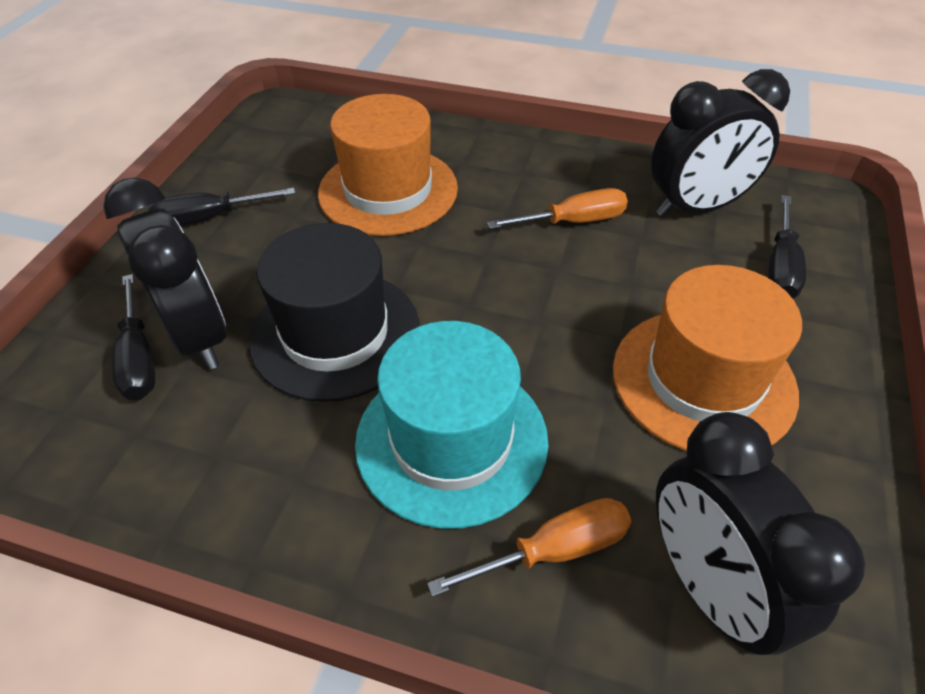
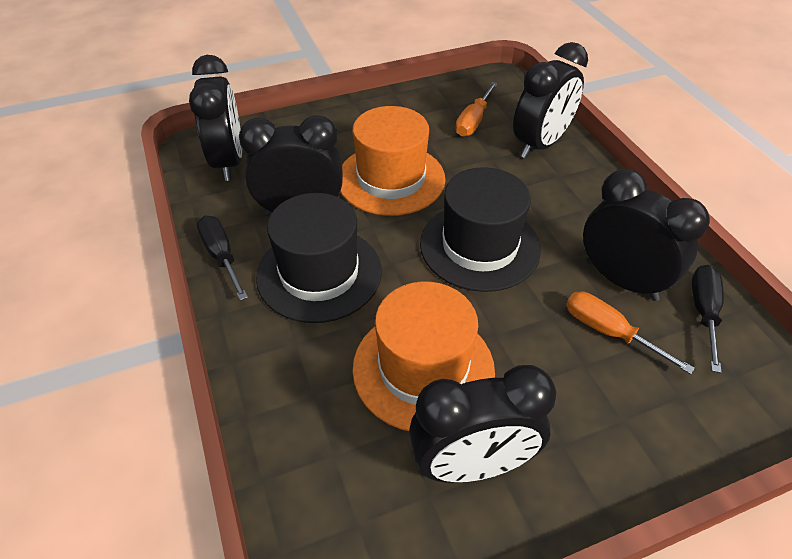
black clock: 3 -> 5
black hat: 1 -> 2
black screwdriver: 3 -> 2
turquoise hat: 1 -> 0

